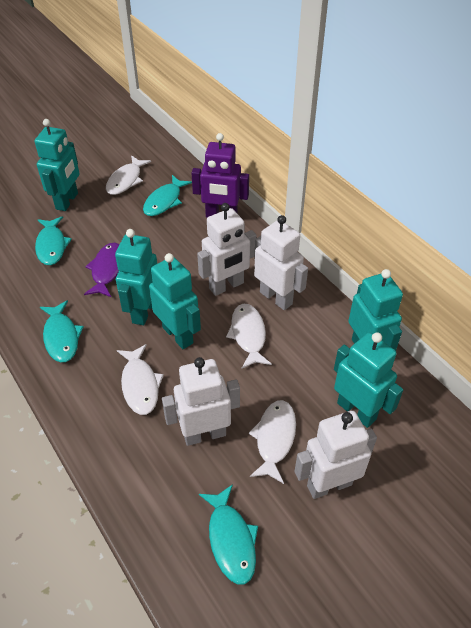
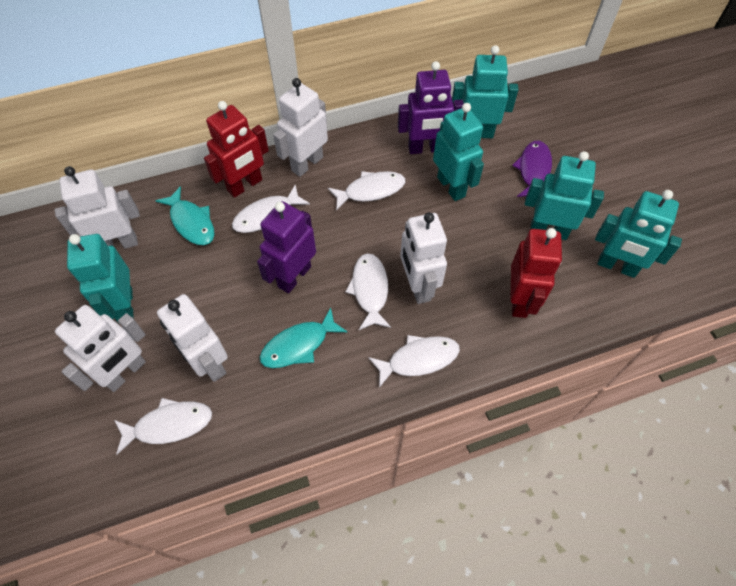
purple robot: 1 -> 2
red robot: 0 -> 2
turquoise fish: 4 -> 2
white fish: 4 -> 5
white robot: 4 -> 5

